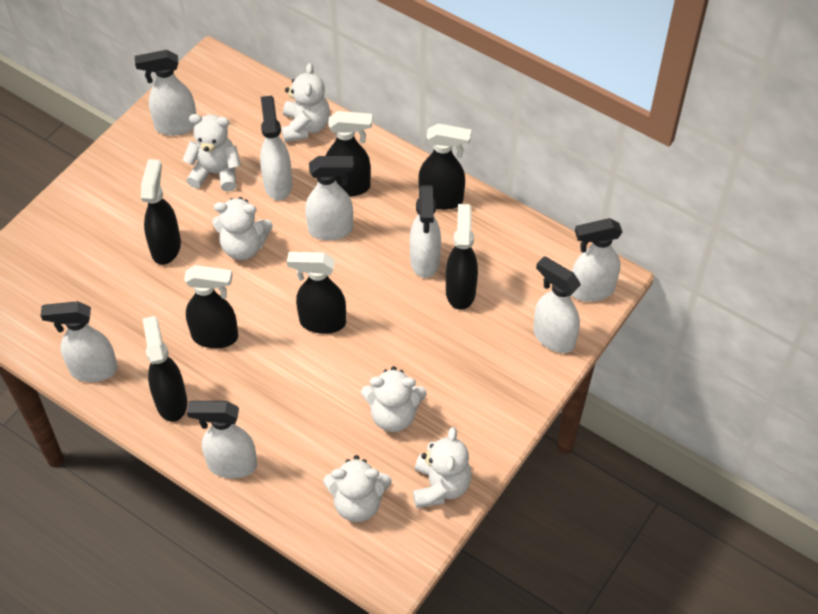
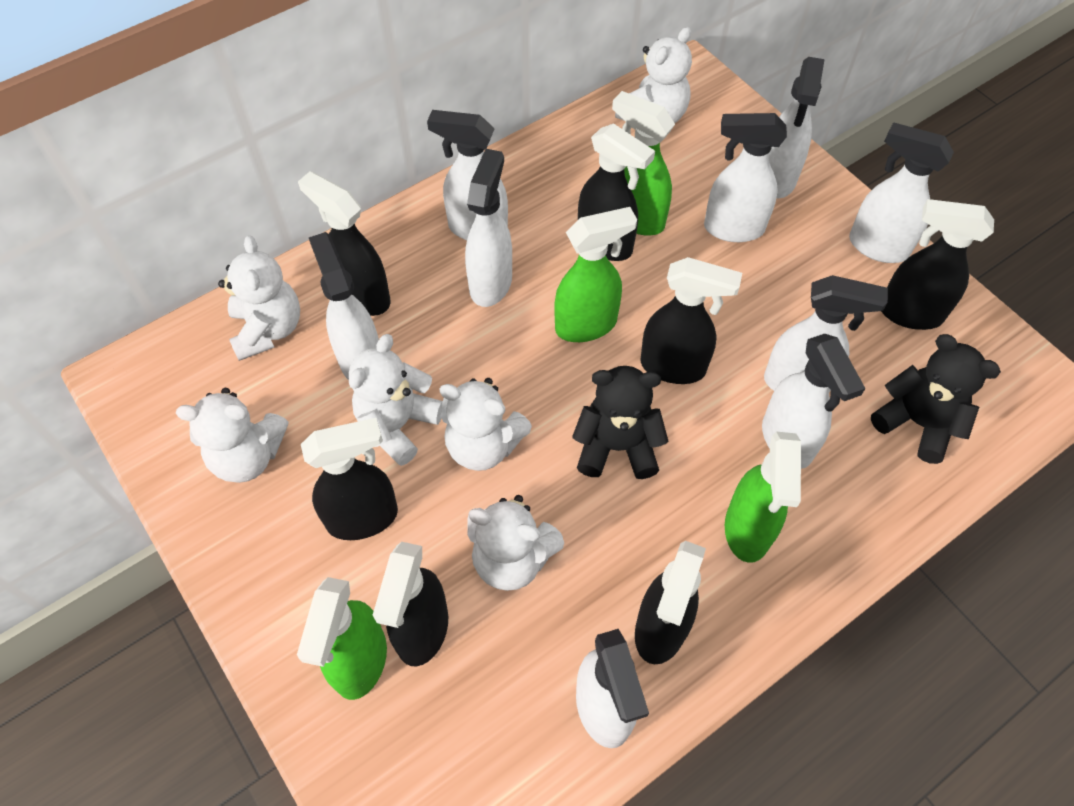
black teddy bear: 0 -> 2
green spray bottle: 0 -> 4
white spray bottle: 8 -> 9

